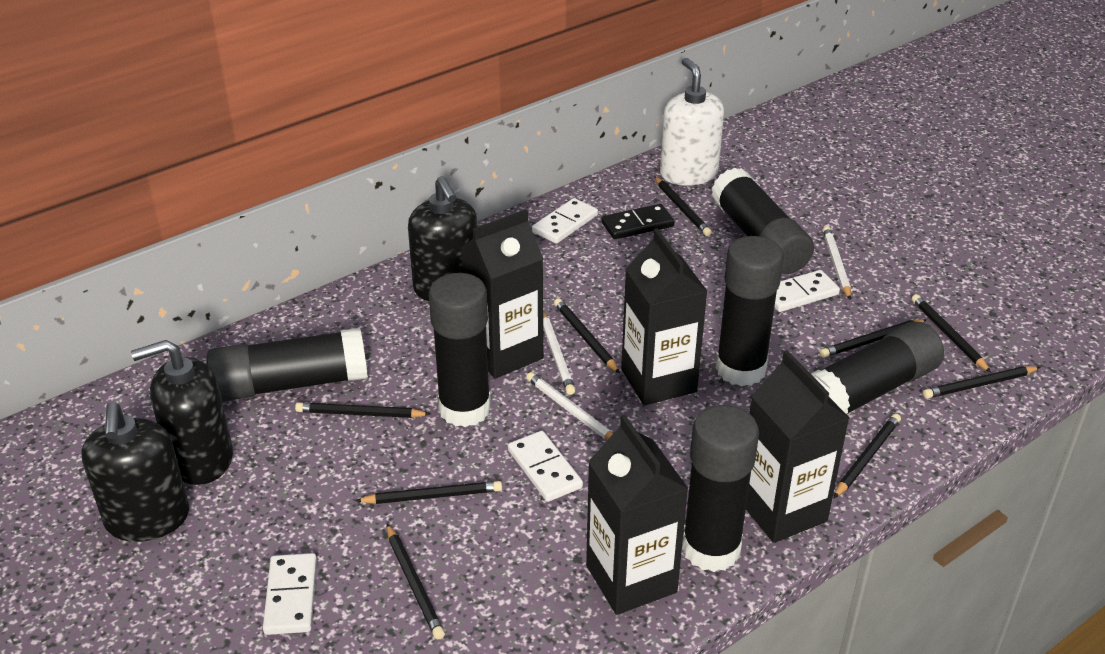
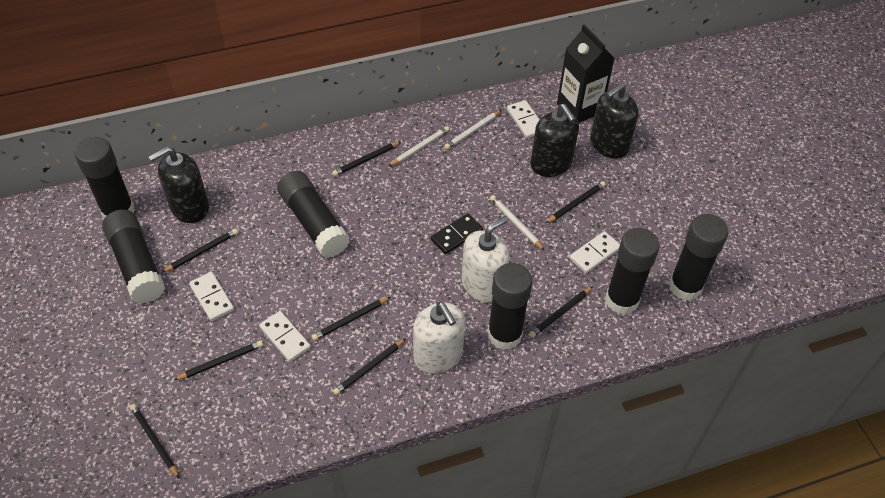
black carton: 4 -> 1
black pencil: 9 -> 8
white soap dispenser: 1 -> 2

